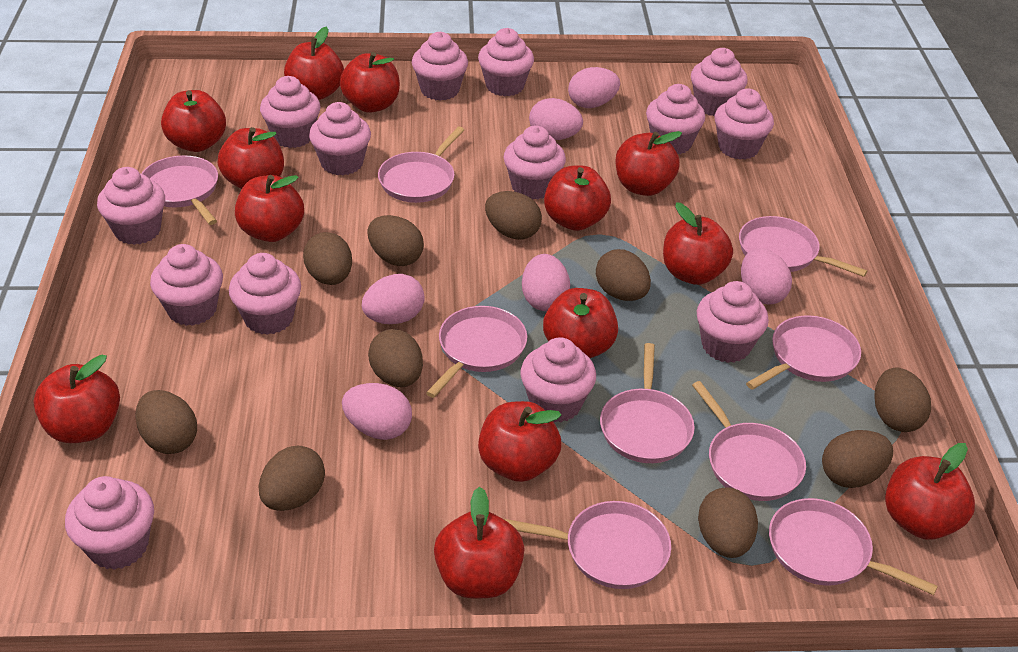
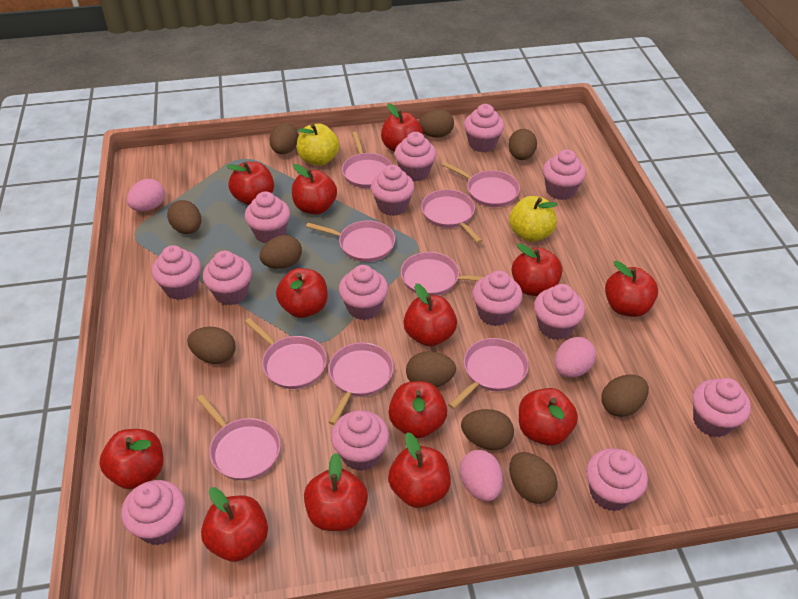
pink egg: 6 -> 3
yellow apple: 0 -> 2

